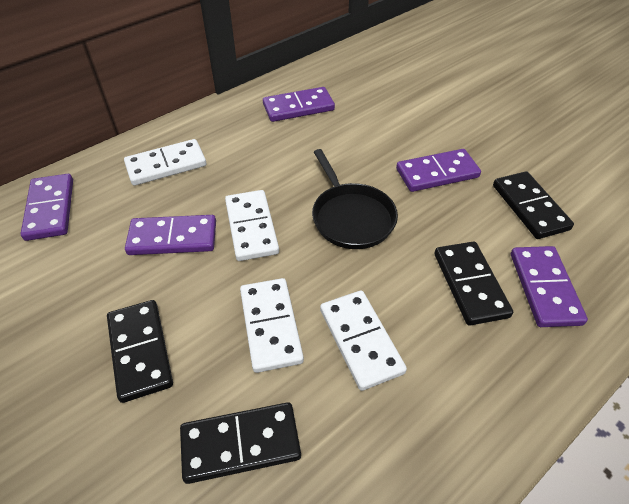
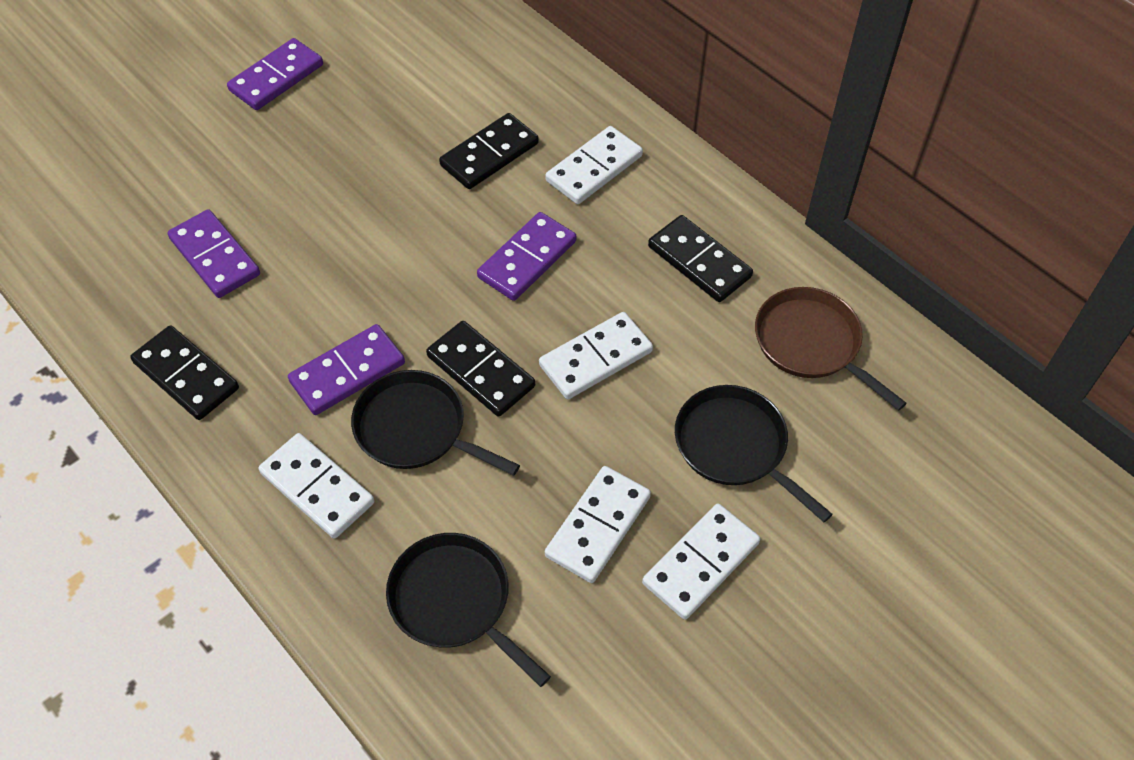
black pan: 1 -> 3
brown pan: 0 -> 1
purple domino: 5 -> 4
white domino: 4 -> 5

